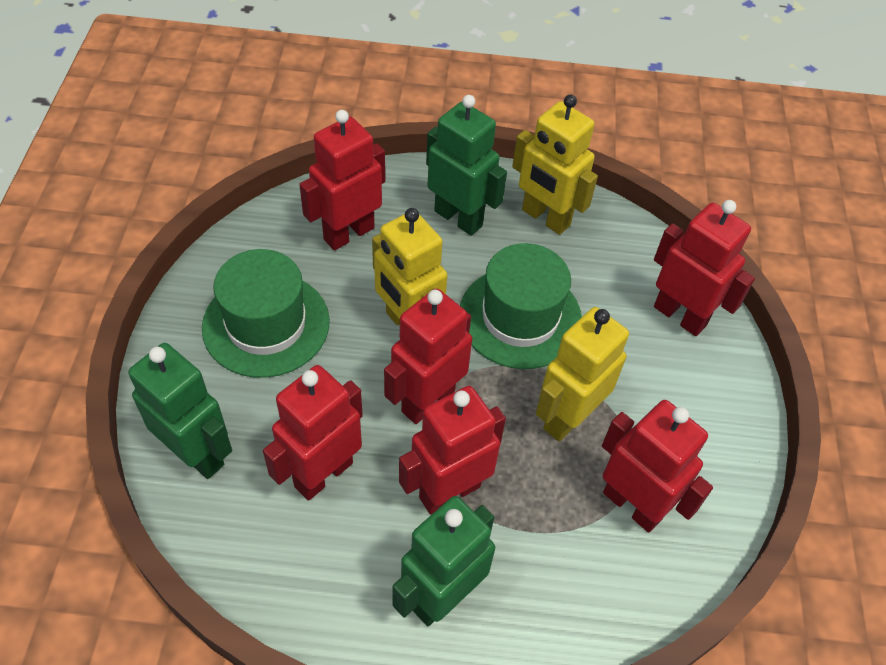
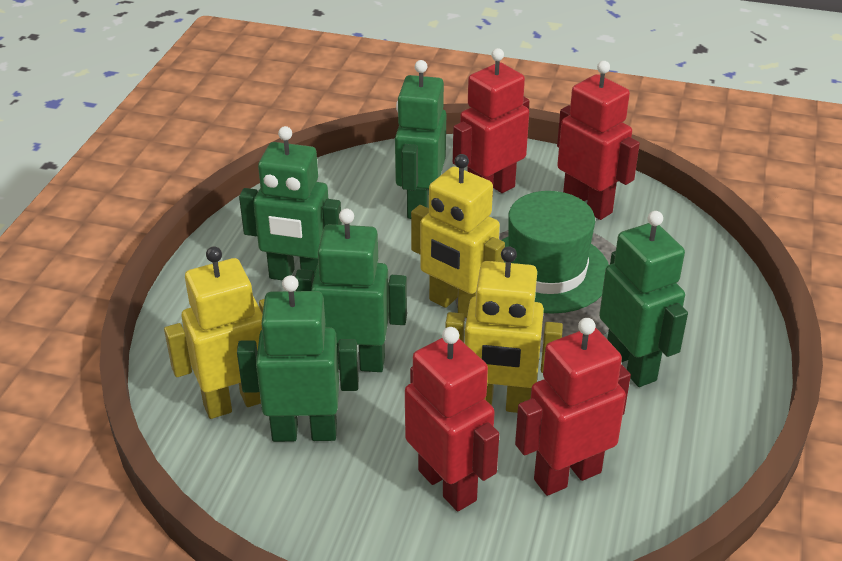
green hat: 2 -> 1
green robot: 3 -> 5
red robot: 6 -> 4

